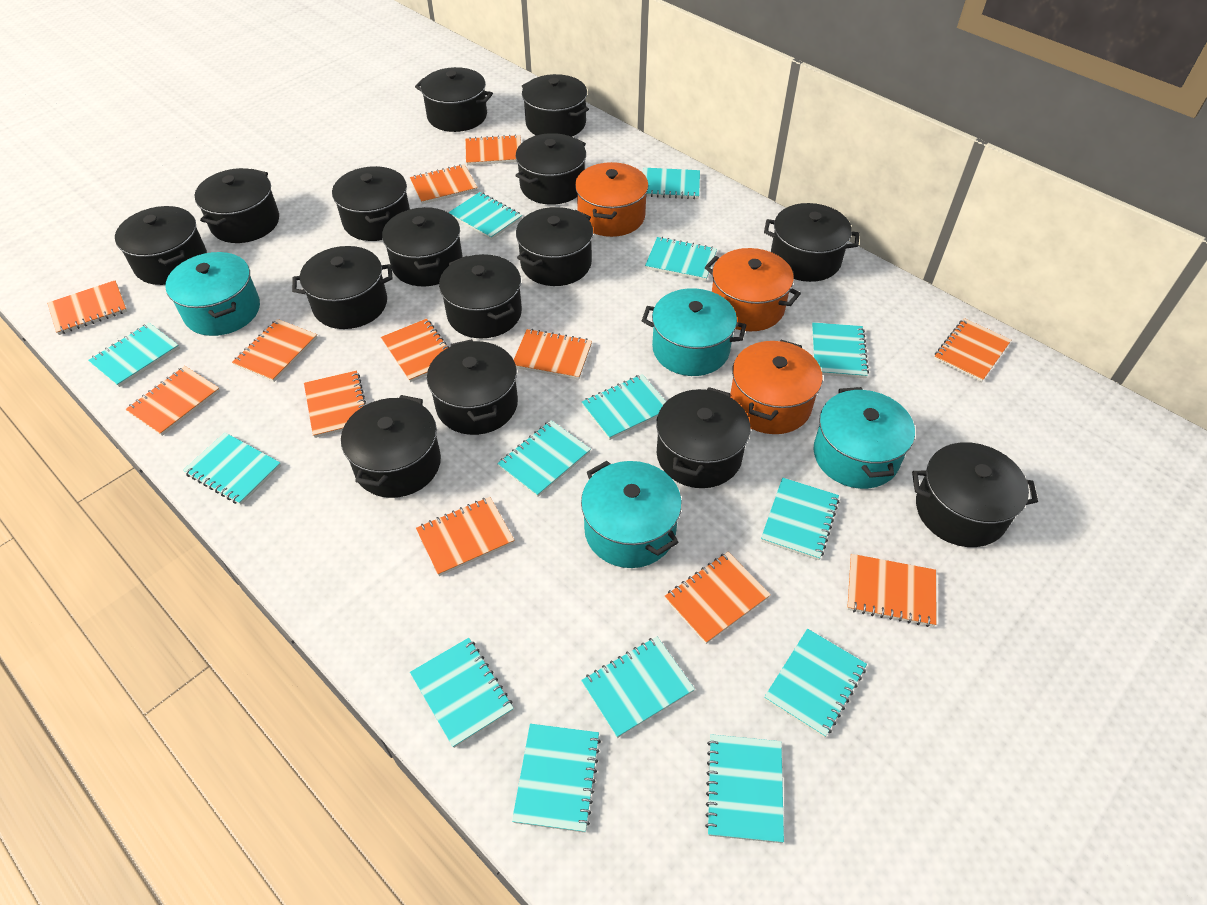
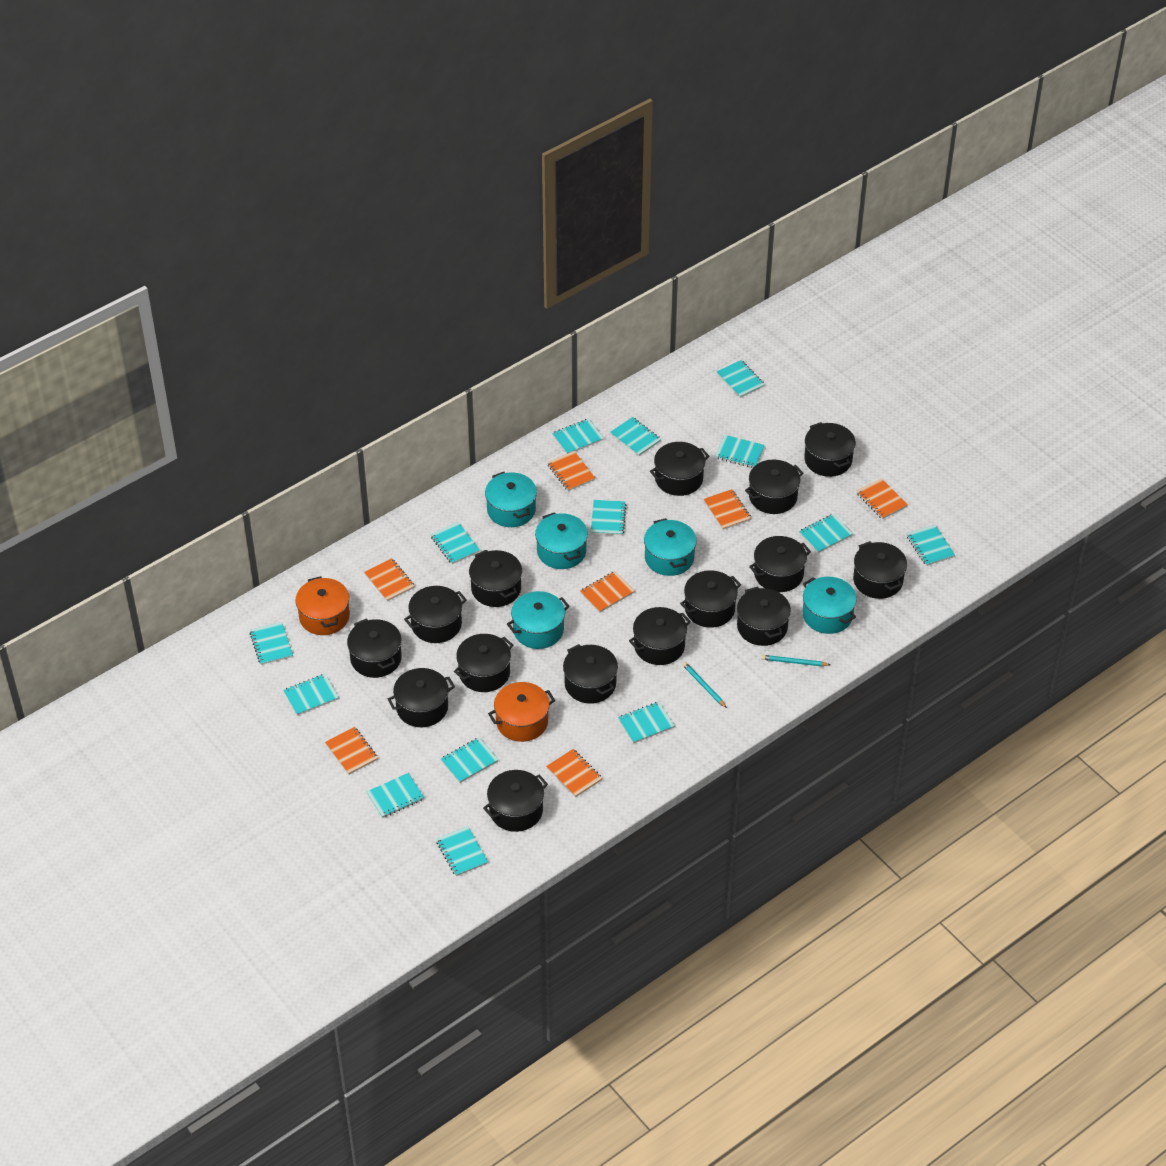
orange notebook: 12 -> 7
orange pot: 3 -> 2
turquoise pencil: 0 -> 2
turquoise pot: 4 -> 5

